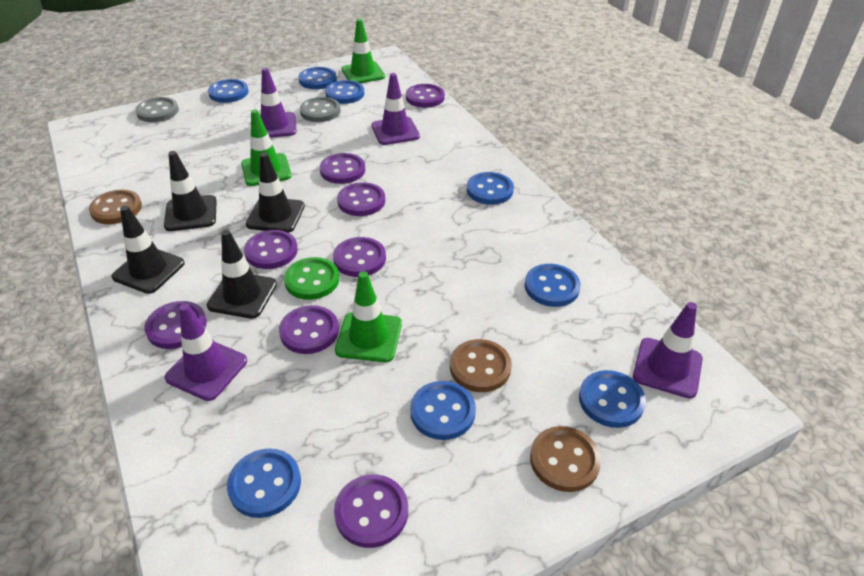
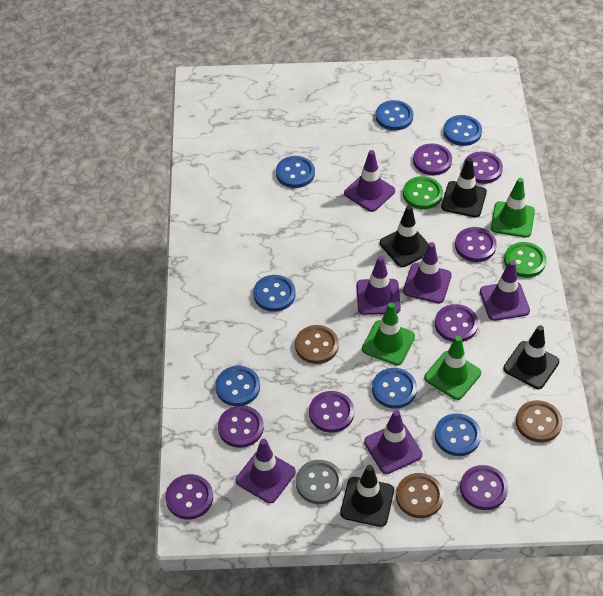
blue button: 8 -> 7
green button: 1 -> 2
grey button: 2 -> 1
purple traffic cone: 4 -> 6

